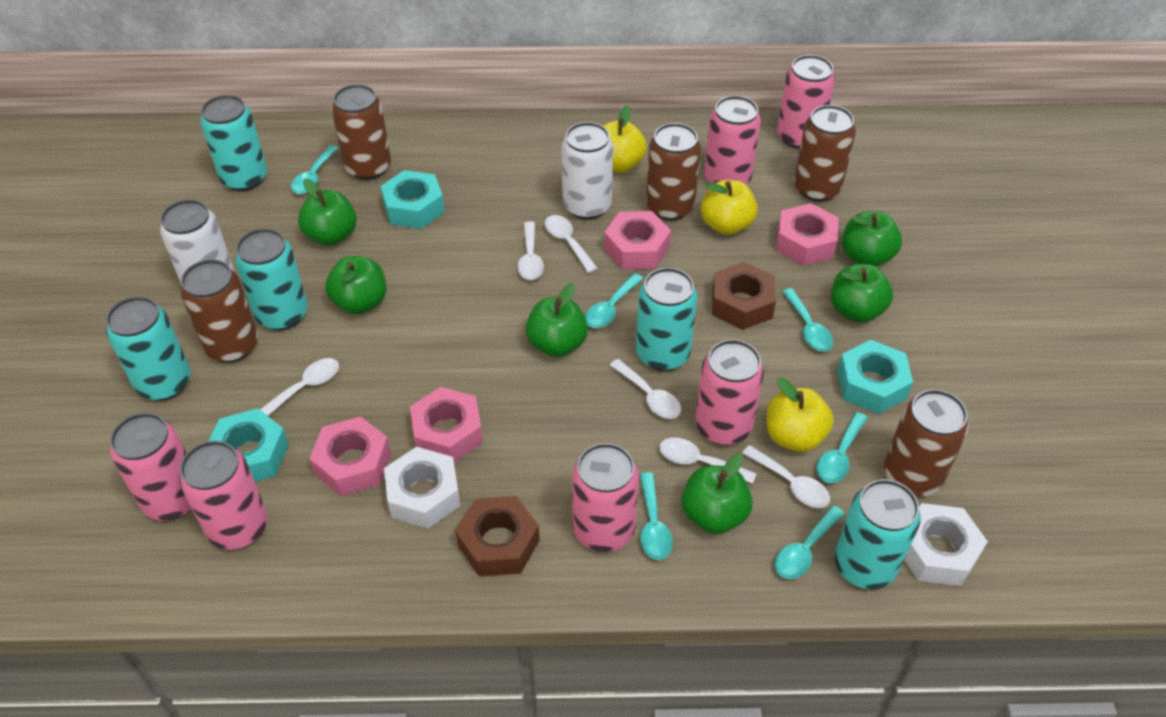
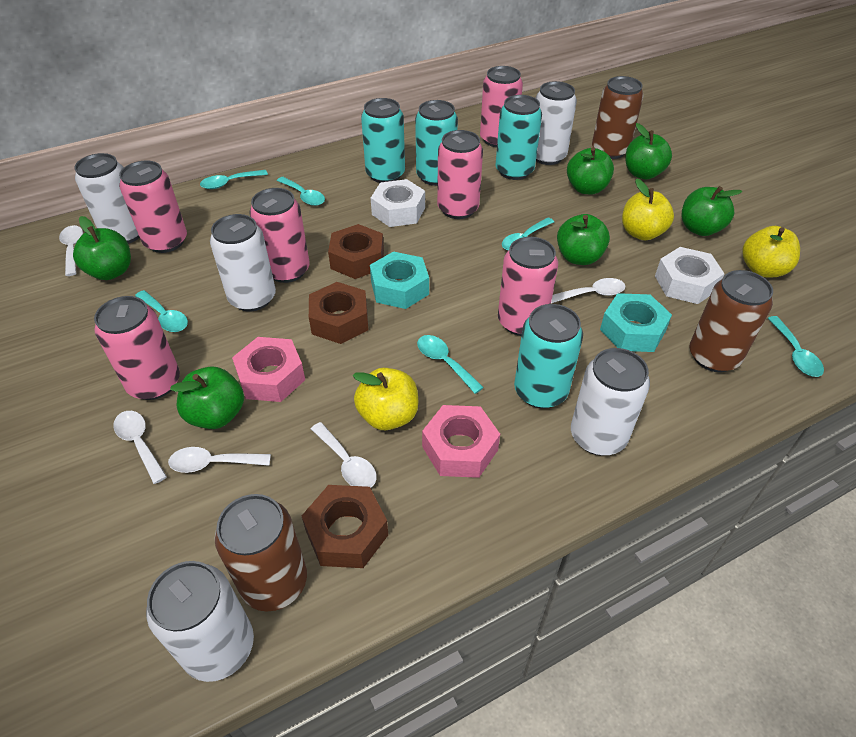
brown can: 5 -> 3
brown nut: 2 -> 3
pink nut: 4 -> 2
turquoise can: 5 -> 4
turquoise nut: 3 -> 2
white can: 2 -> 5
white spoon: 6 -> 5

